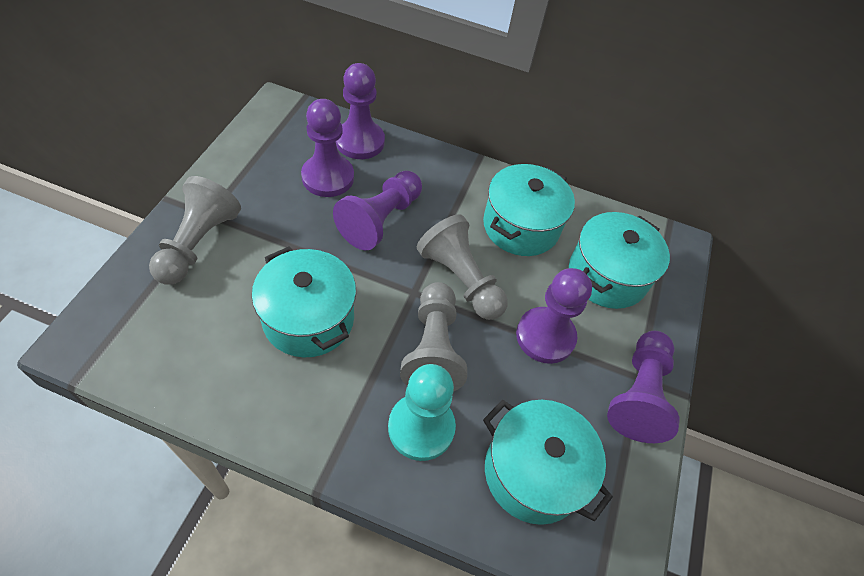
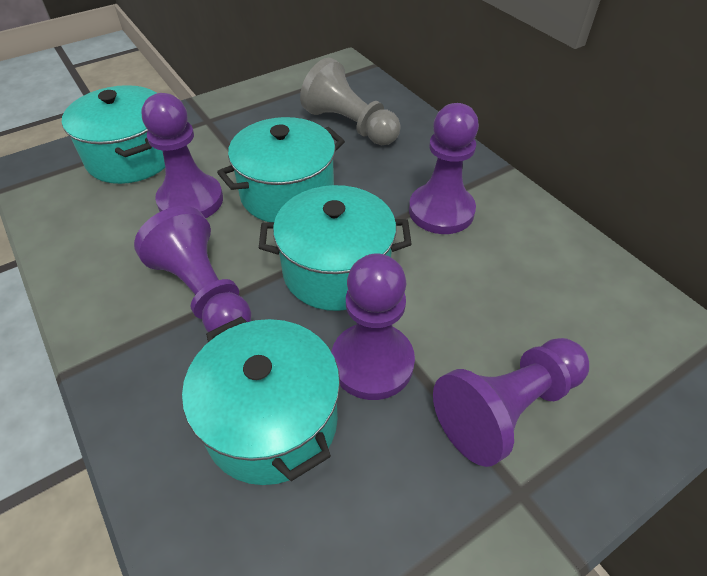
grey pawn: 3 -> 1
turquoise pawn: 1 -> 0

